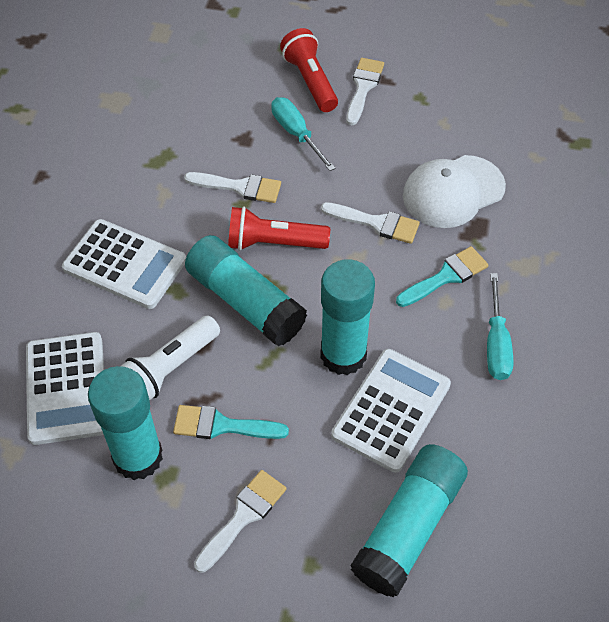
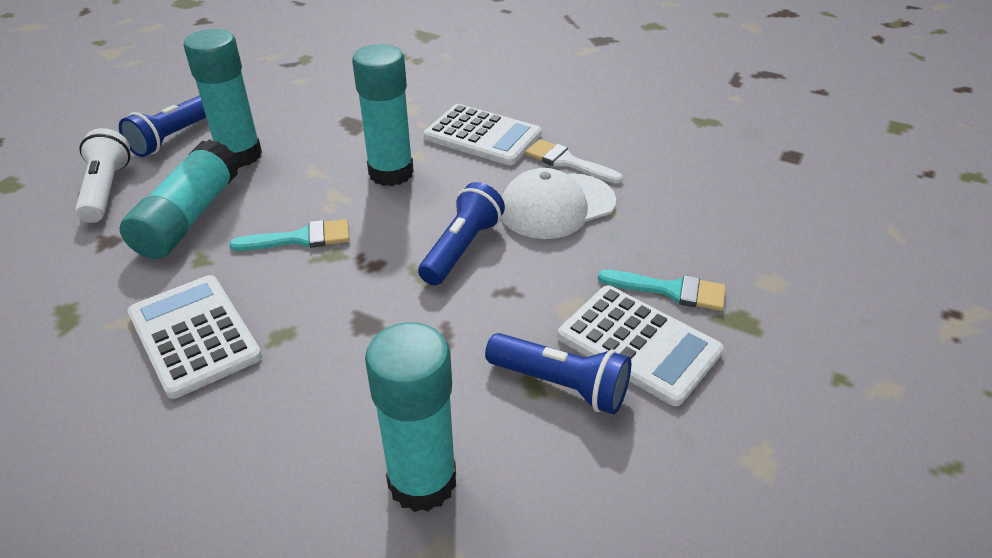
blue flashlight: 0 -> 3
red flashlight: 2 -> 0
turquoise screwdriver: 2 -> 0
white brush: 4 -> 1

